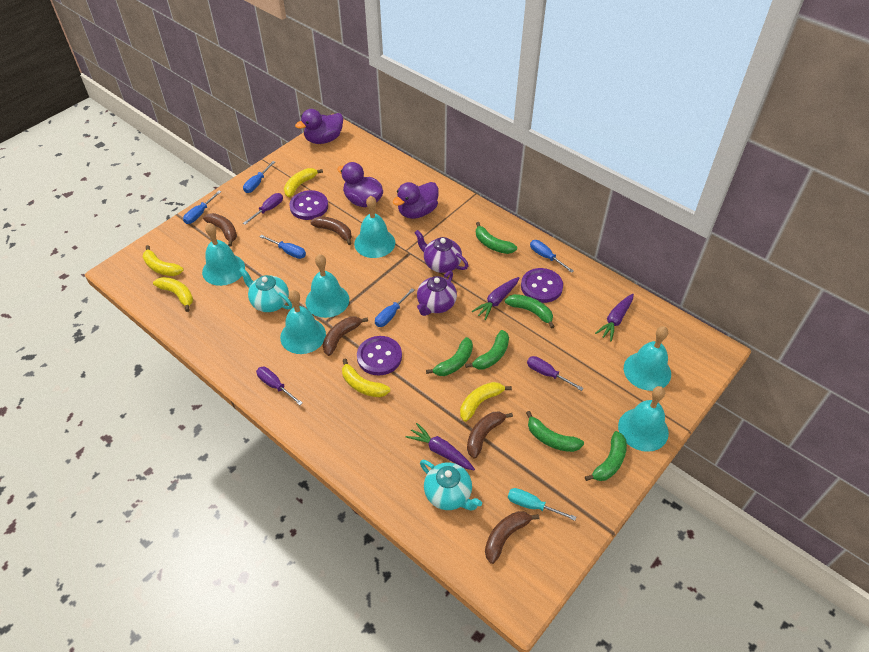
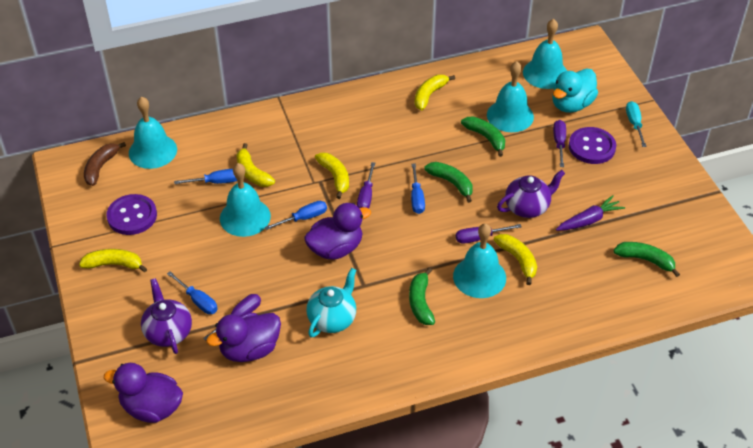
blue screwdriver: 5 -> 4
brown banana: 5 -> 1
green banana: 6 -> 4
purple button: 3 -> 2
purple carrot: 3 -> 1
purple screwdriver: 3 -> 4
turquoise bell: 6 -> 5
turquoise duck: 0 -> 1
turquoise teapot: 2 -> 1

